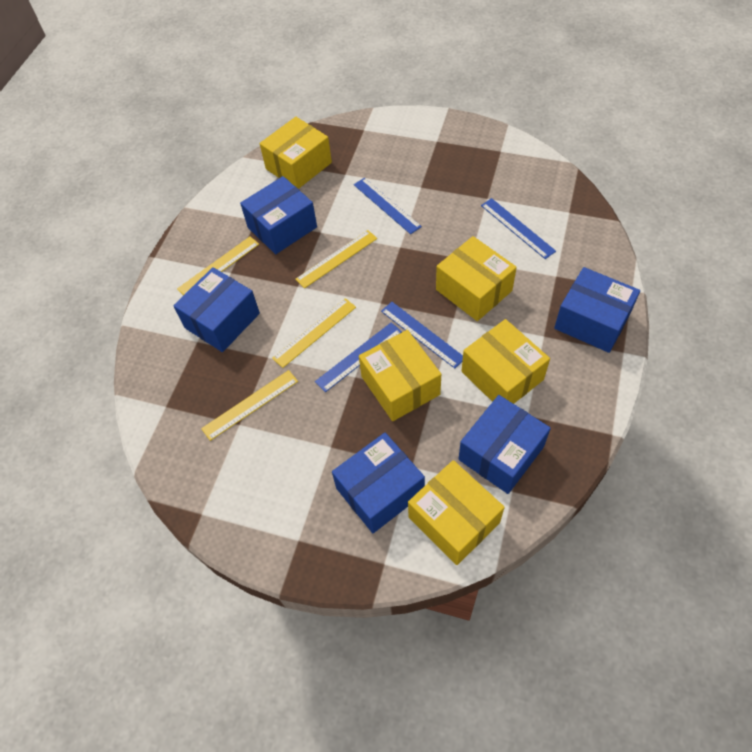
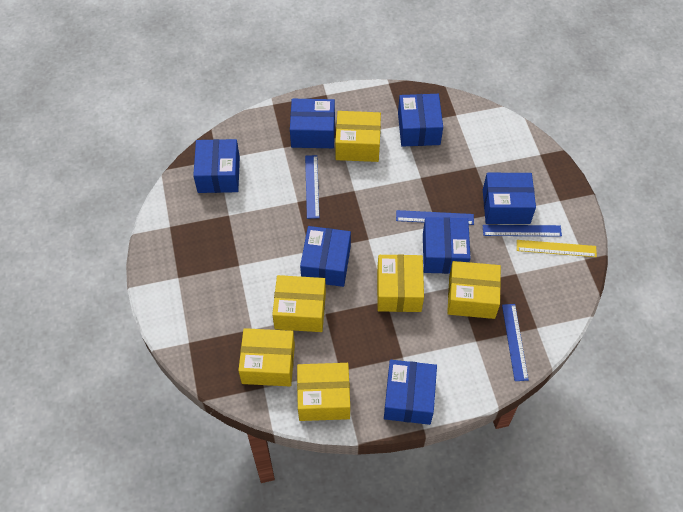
blue box: 5 -> 7
yellow box: 5 -> 6
yellow ruler: 4 -> 1

